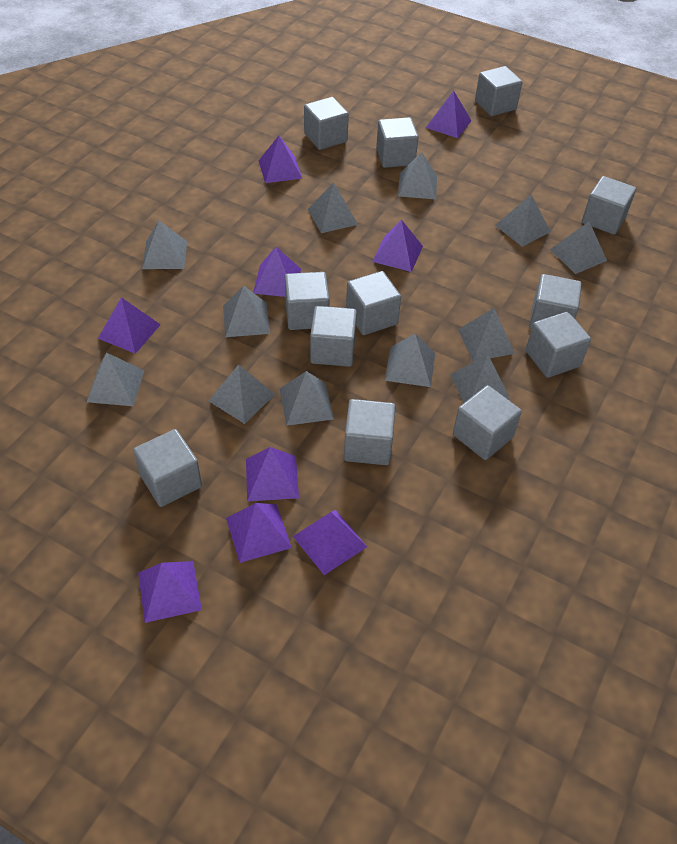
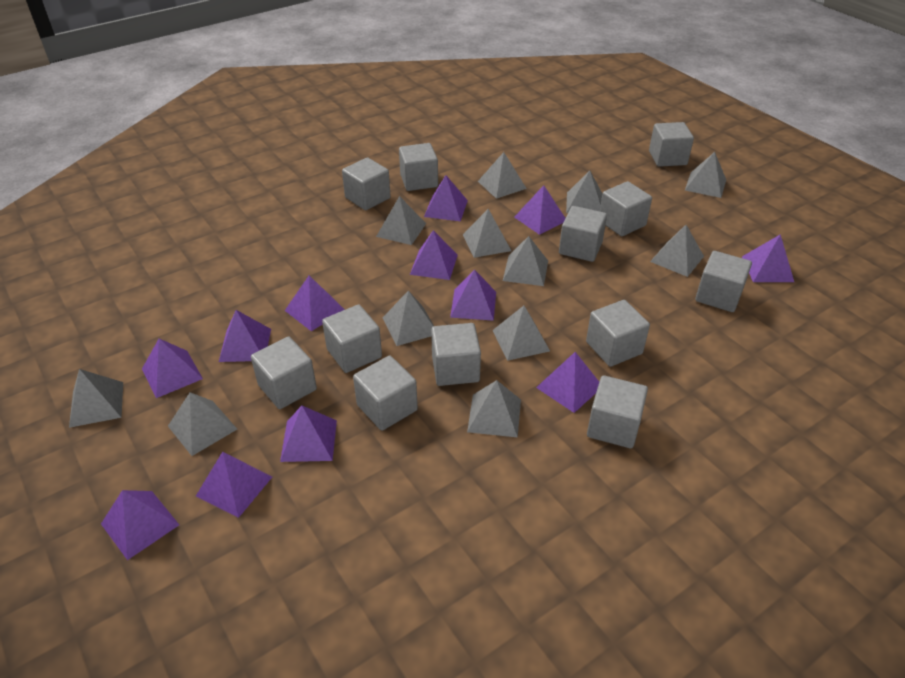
purple pyramid: 9 -> 12

